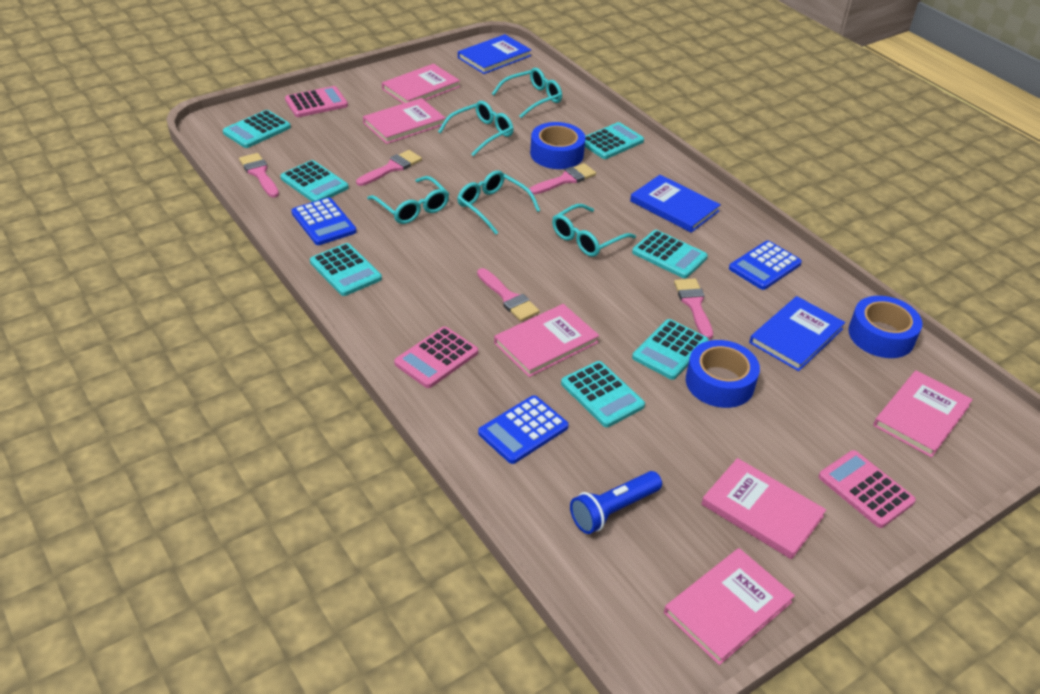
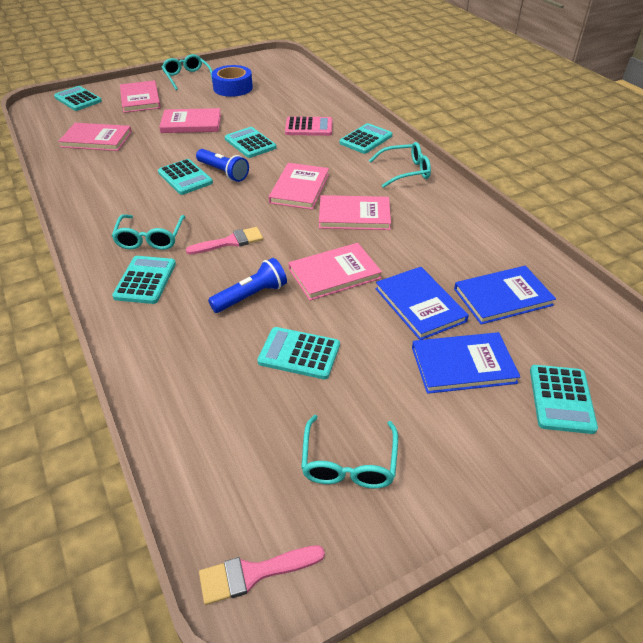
blue calculator: 3 -> 0
blue flashlight: 1 -> 2
blue tape: 3 -> 1
pink brush: 5 -> 2
pink calculator: 3 -> 1
turquoise glasses: 5 -> 4

